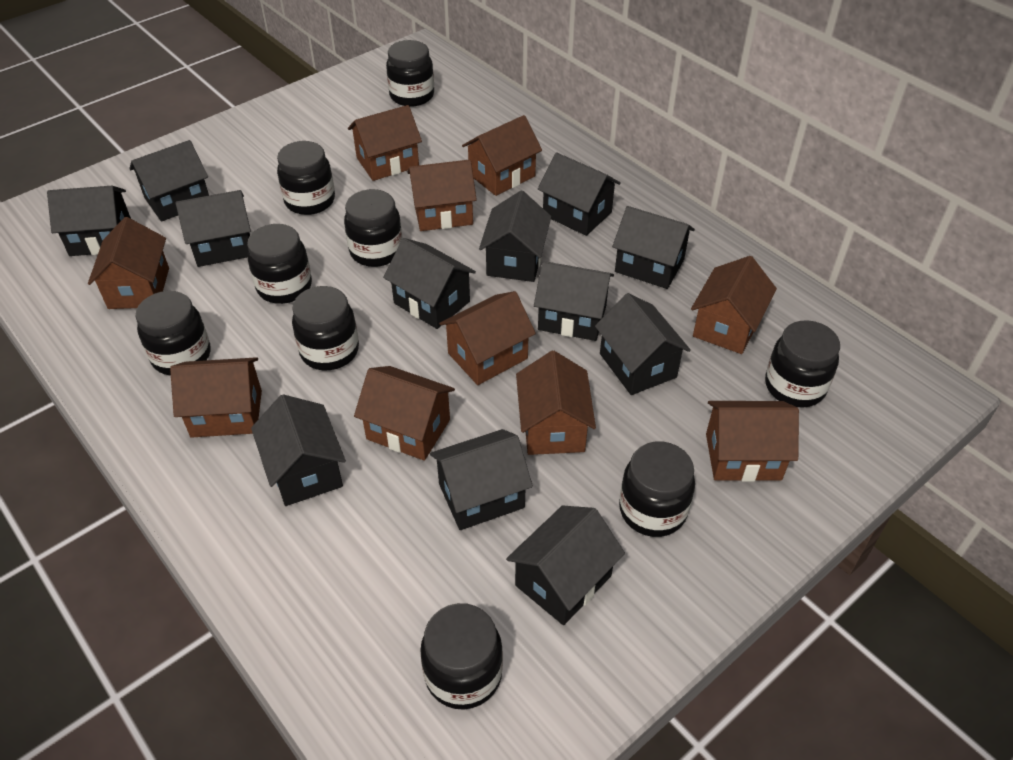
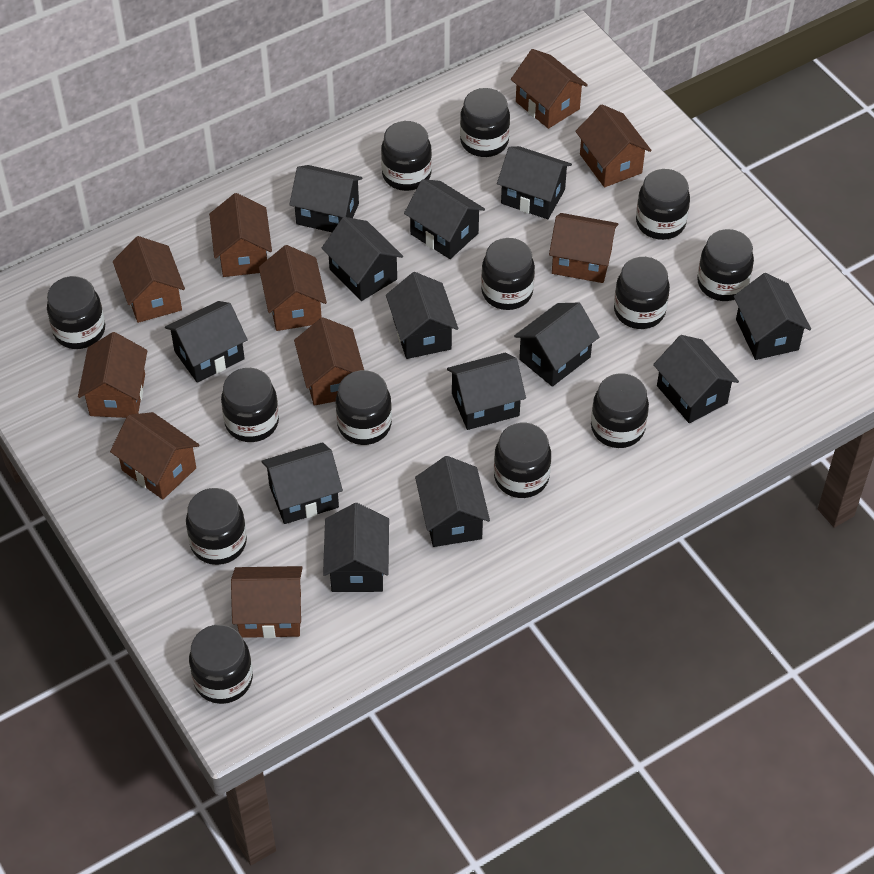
black house: 12 -> 13
black jar: 9 -> 13

